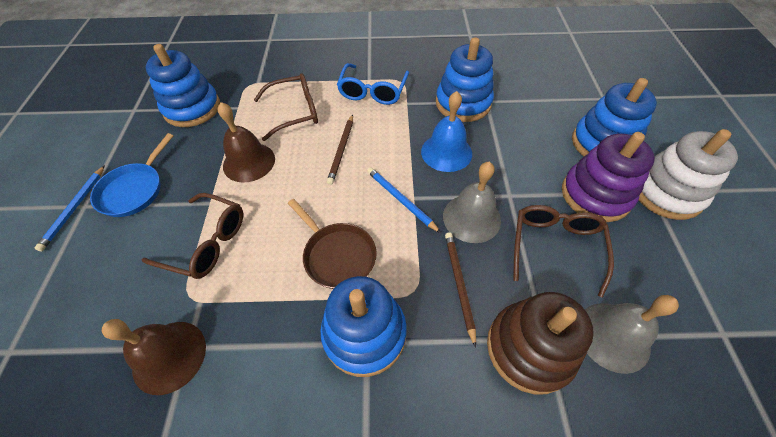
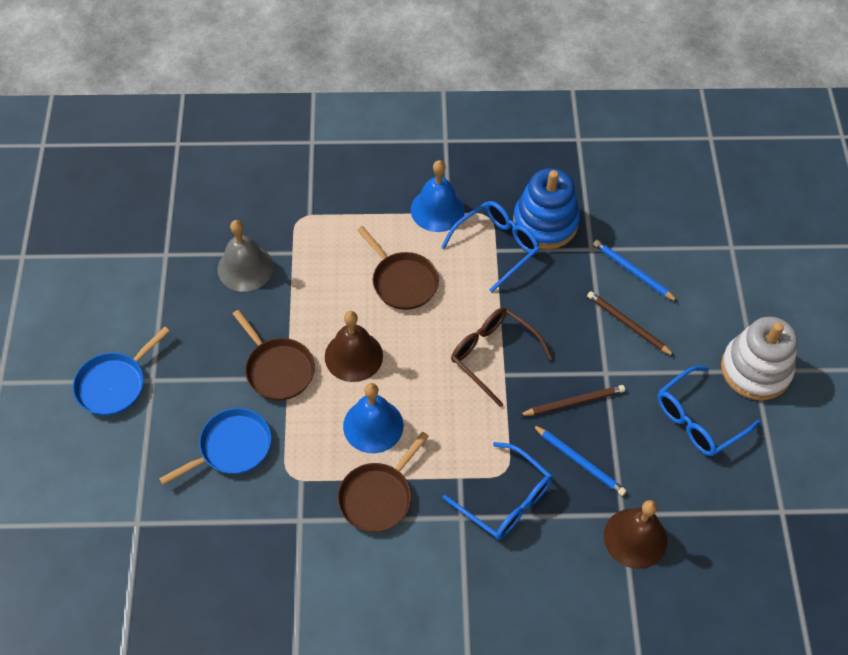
blue bell: 1 -> 2
blue glasses: 1 -> 3
blue pan: 1 -> 2
blue stacking toy: 4 -> 1
brown glasses: 3 -> 1
brown pan: 1 -> 3
brown stacking toy: 1 -> 0
grey bell: 2 -> 1
purple stacking toy: 1 -> 0

